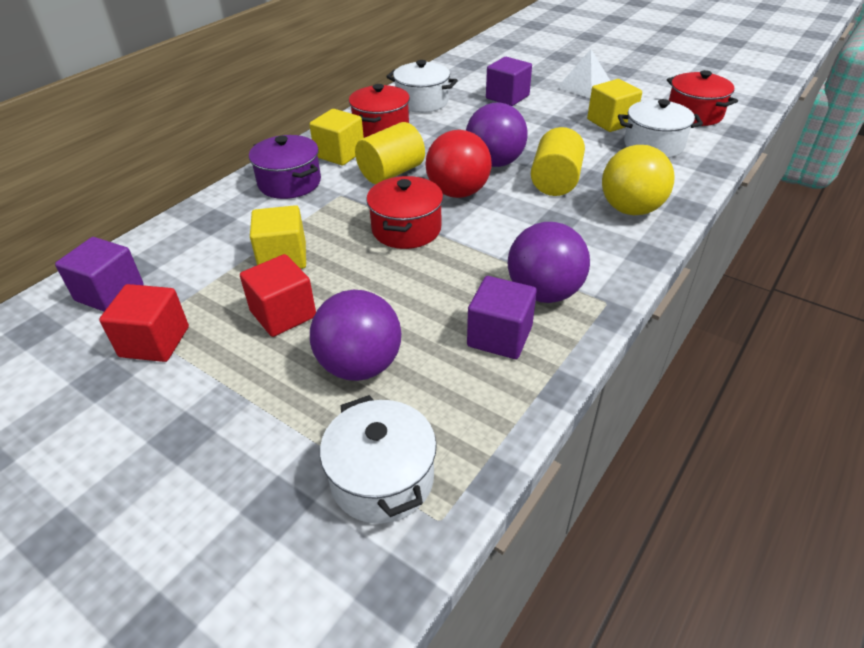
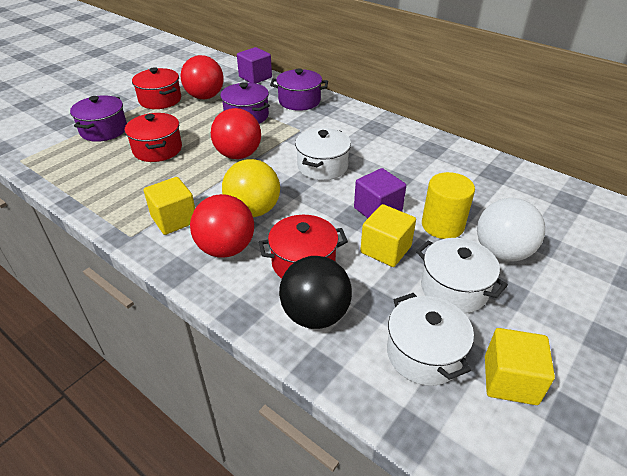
black ball: 0 -> 1
purple ball: 3 -> 0
purple cube: 3 -> 2
purple pot: 1 -> 3
red ball: 1 -> 3
red cube: 2 -> 0
white ball: 0 -> 1
white pyramid: 1 -> 0
yellow cylinder: 2 -> 1

